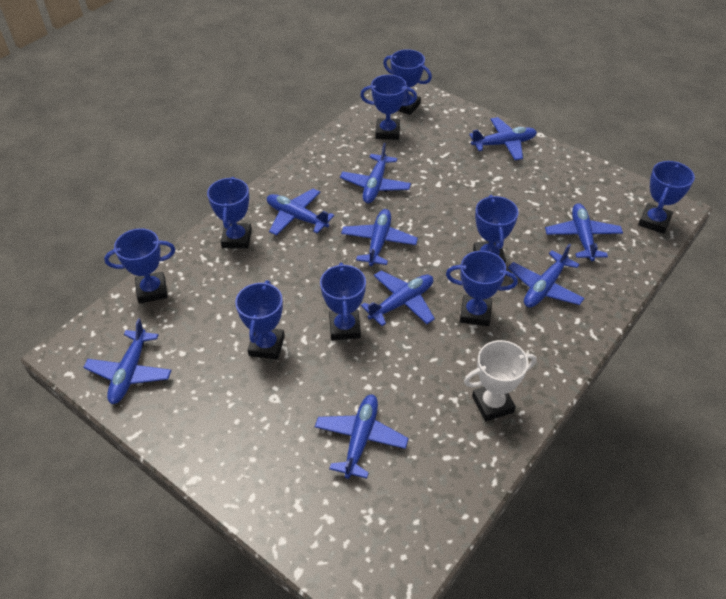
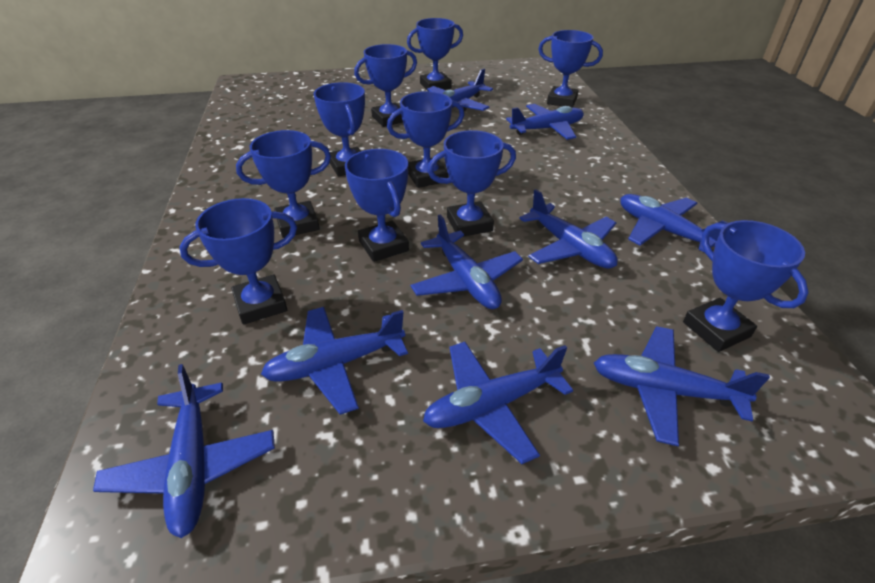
blue trophy: 9 -> 10
white trophy: 1 -> 0

